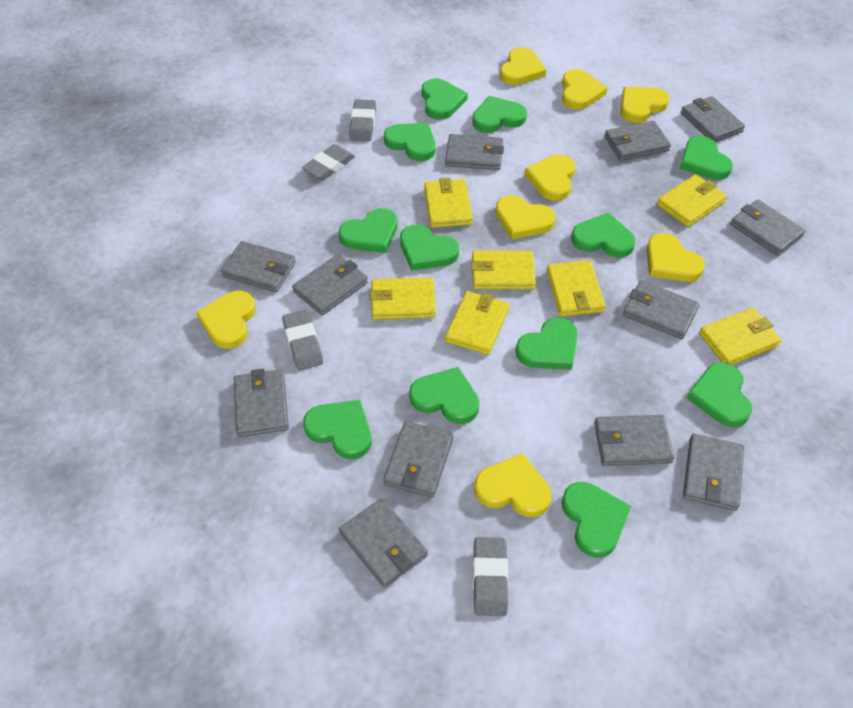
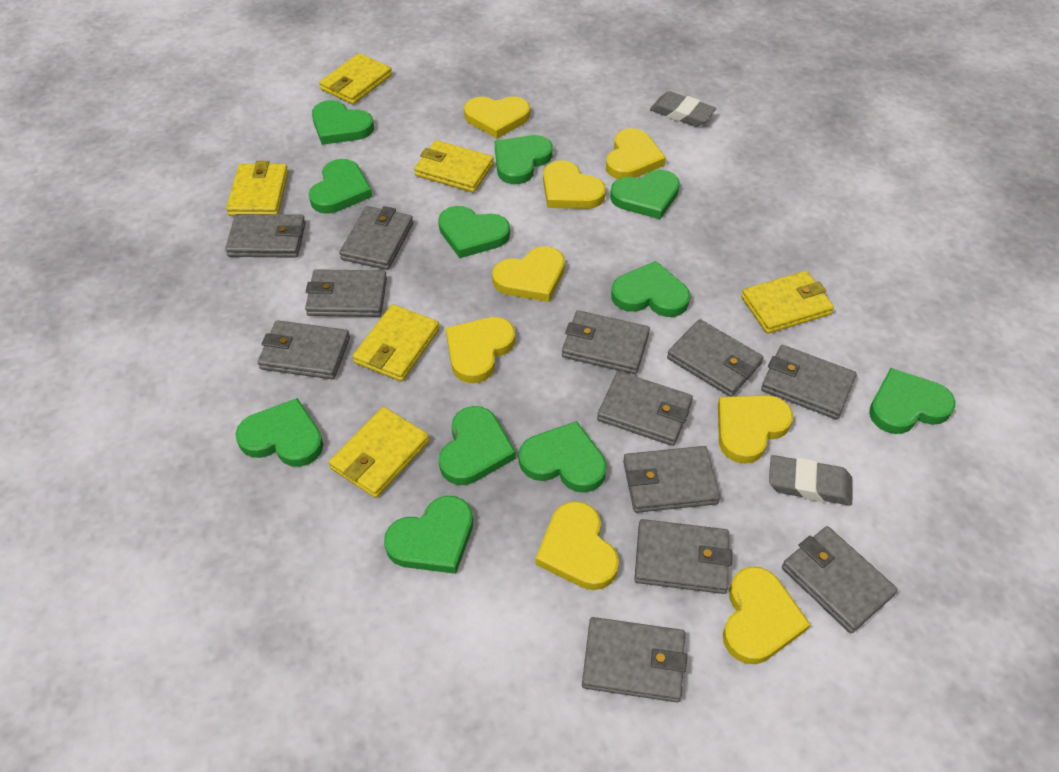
green heart: 12 -> 11
grey eraser: 4 -> 2
yellow wallet: 7 -> 6

